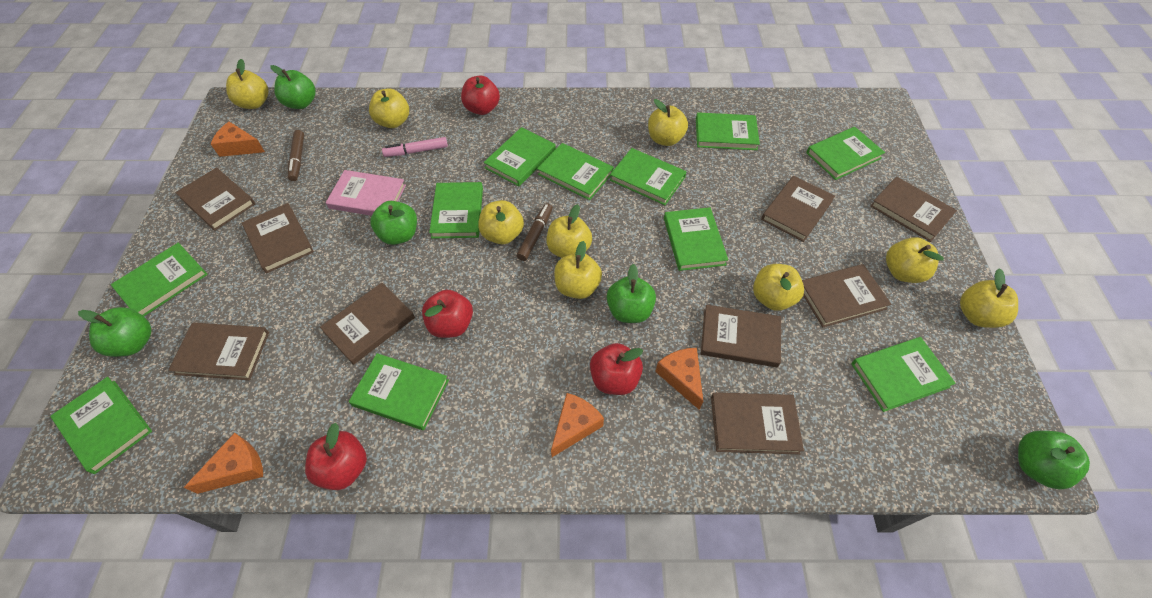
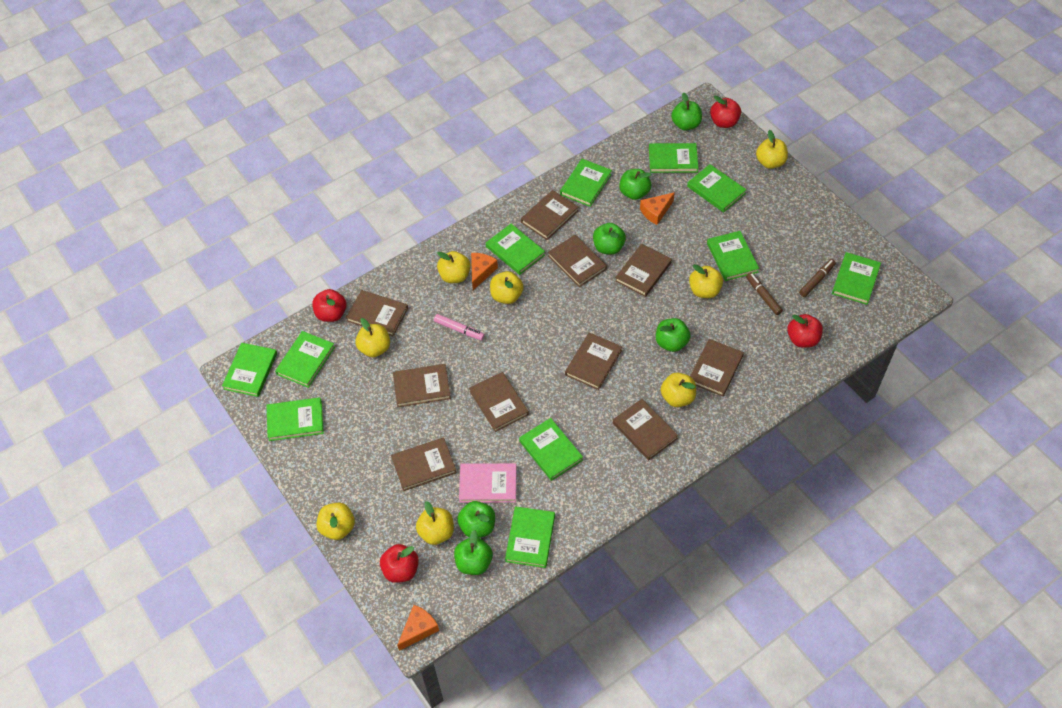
brown book: 9 -> 10
green apple: 5 -> 6
orange cheese: 4 -> 3
yellow apple: 9 -> 8

